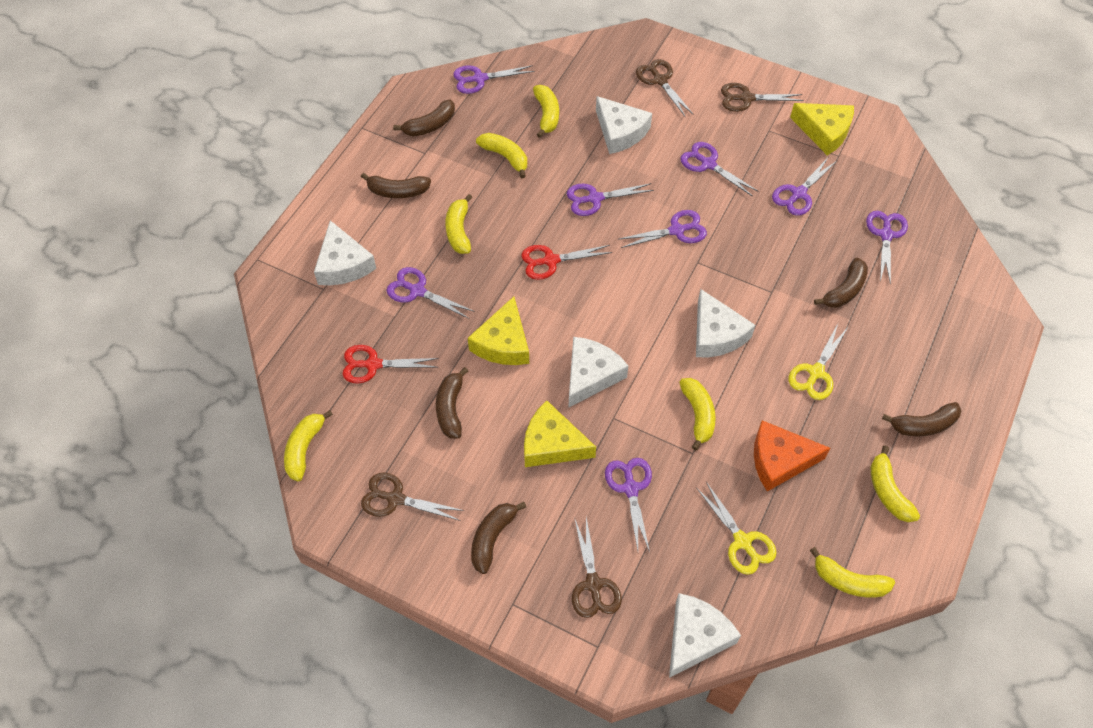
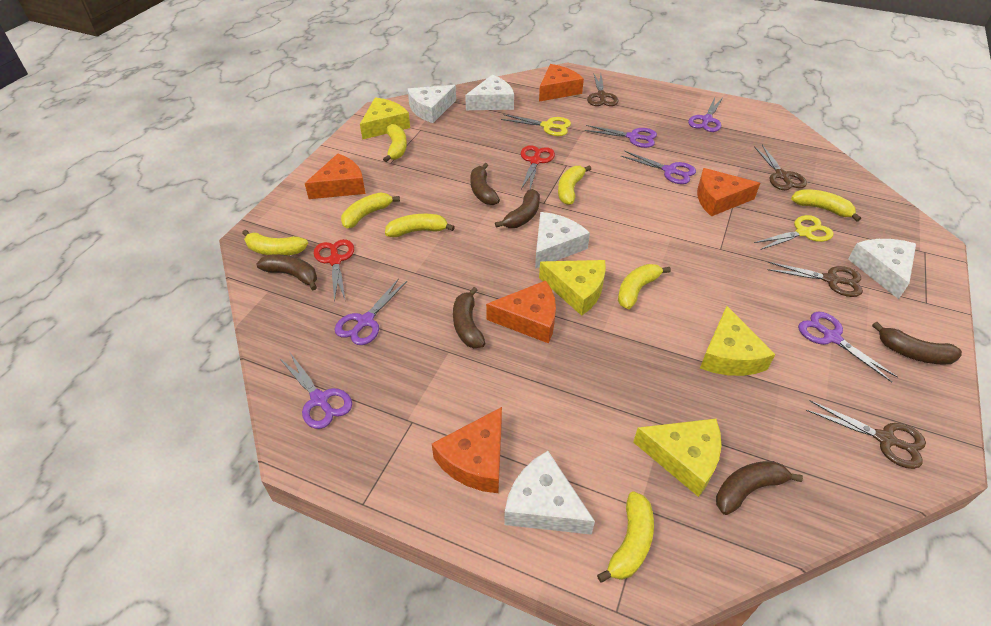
orange cheese: 1 -> 5
purple scissors: 8 -> 6
yellow banana: 7 -> 8
yellow cheese: 3 -> 4

